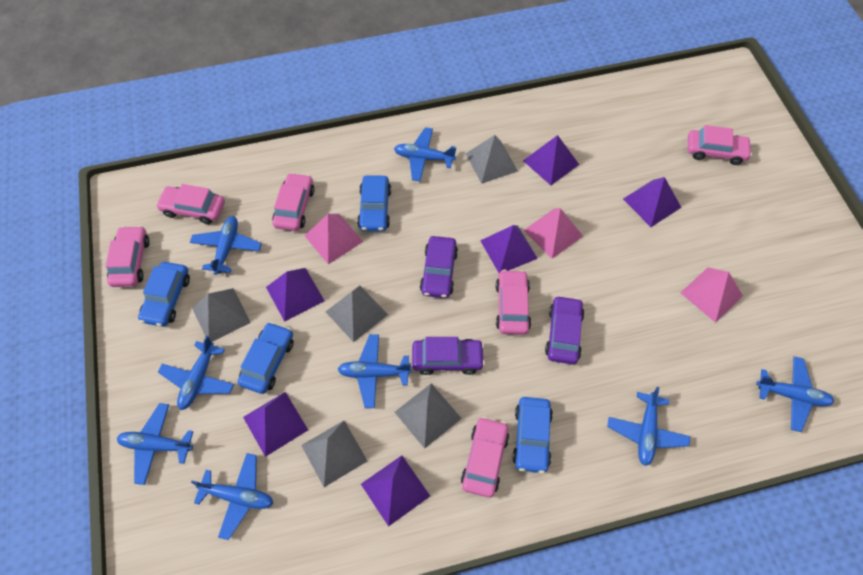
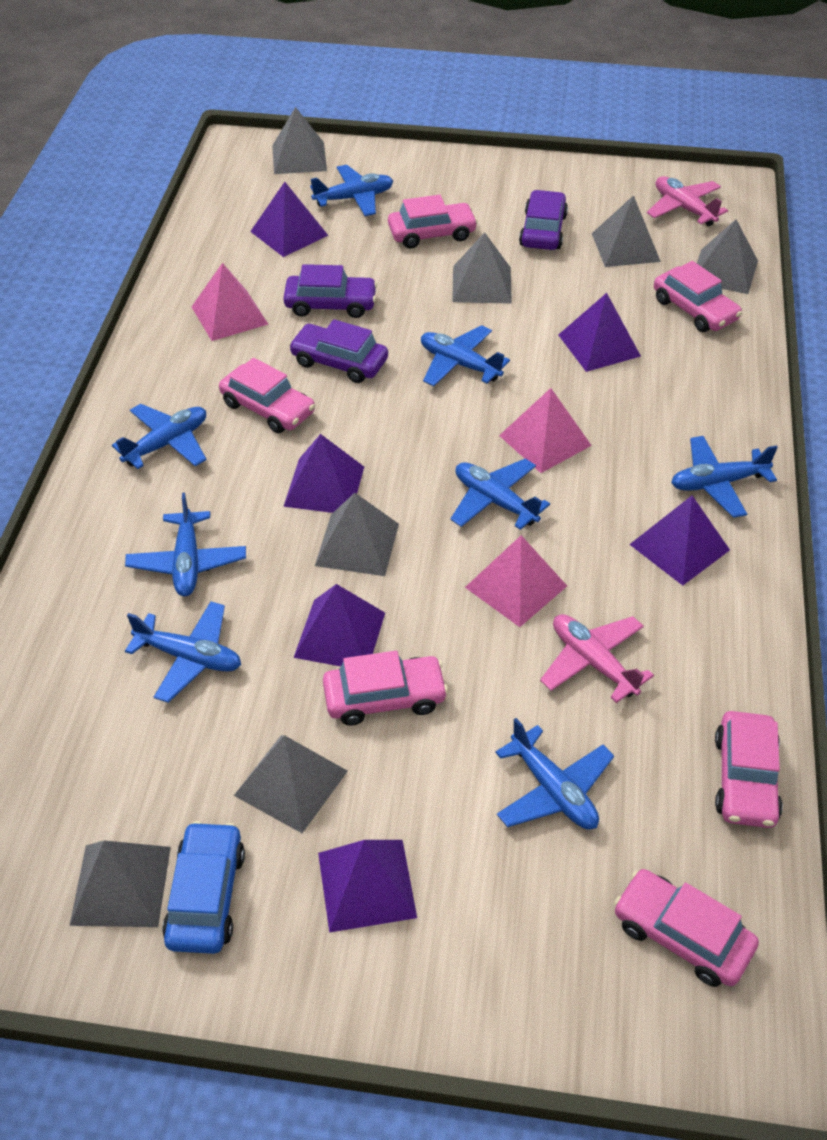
blue car: 4 -> 1
grey pyramid: 5 -> 7
pink plane: 0 -> 2

